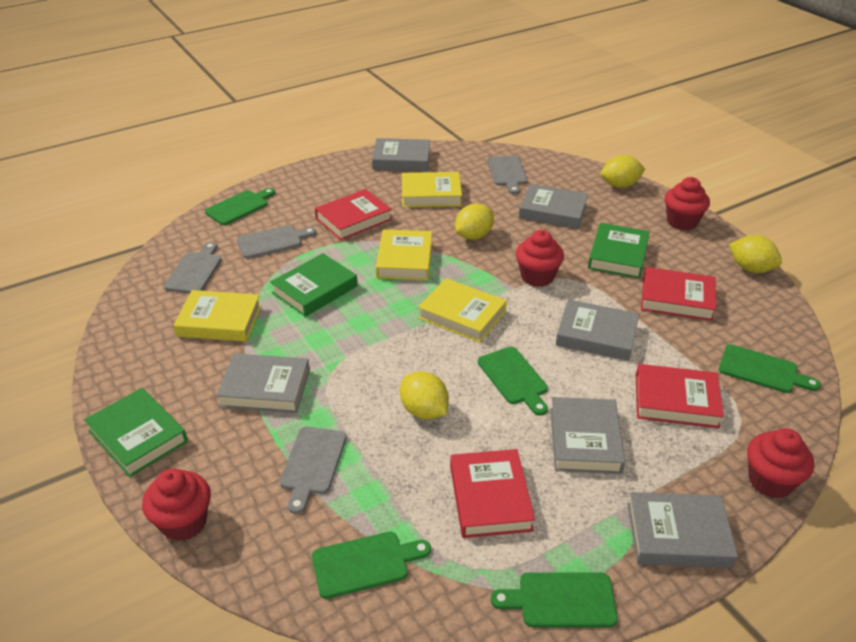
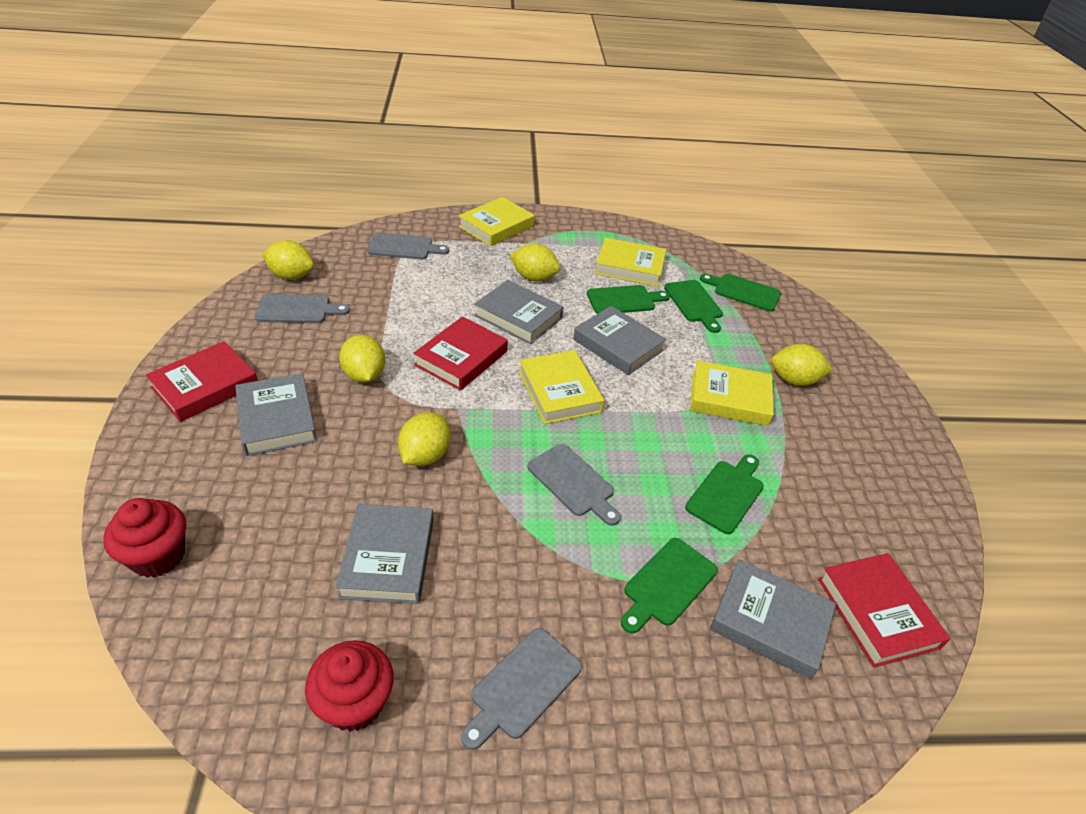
green book: 3 -> 0
grey book: 6 -> 5
red book: 4 -> 3
red cupcake: 4 -> 2
yellow lemon: 4 -> 5

